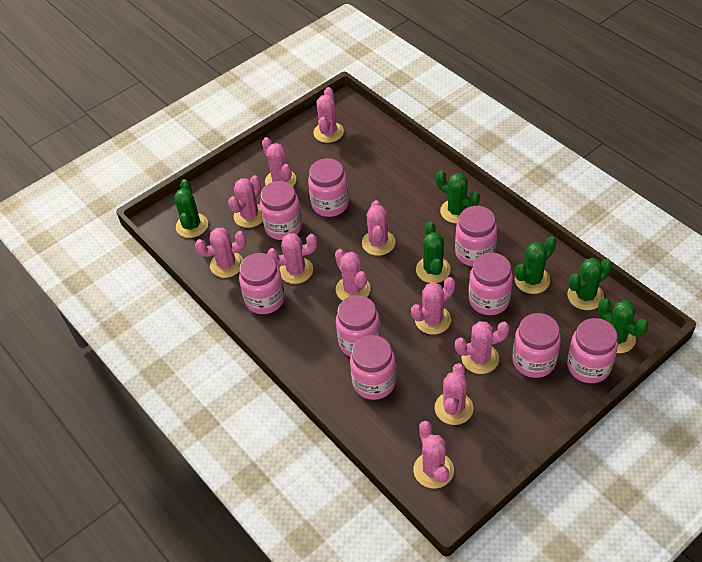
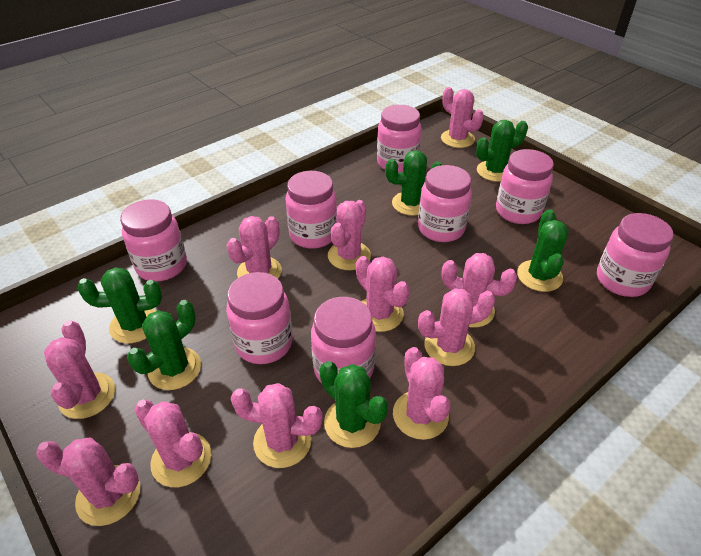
pink jar: 9 -> 8

